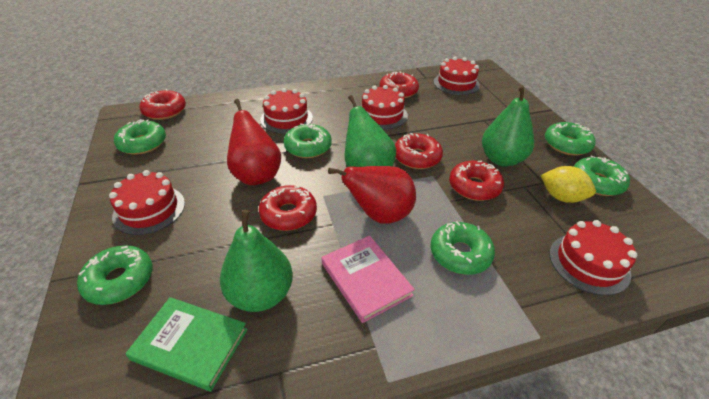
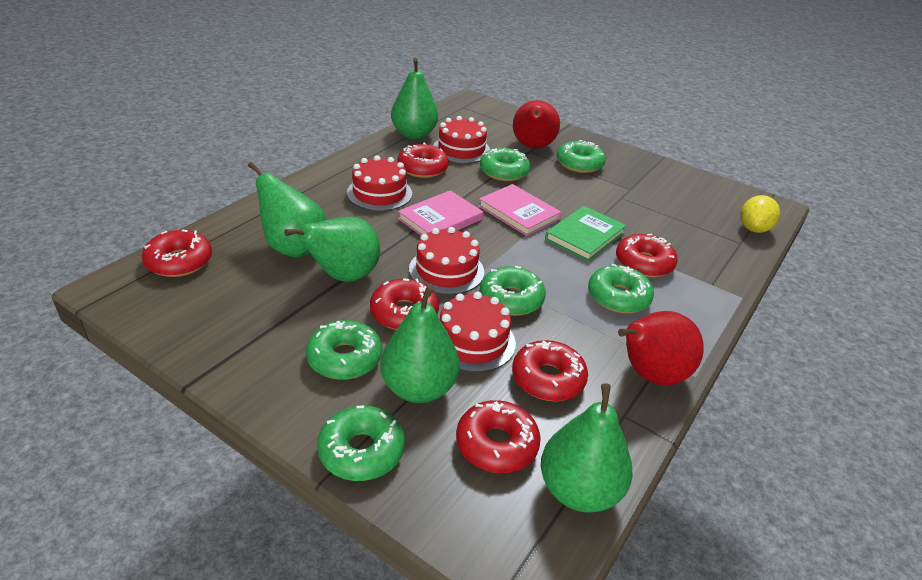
green pear: 3 -> 5
pink book: 1 -> 2
red cake: 5 -> 4
red donut: 5 -> 6

